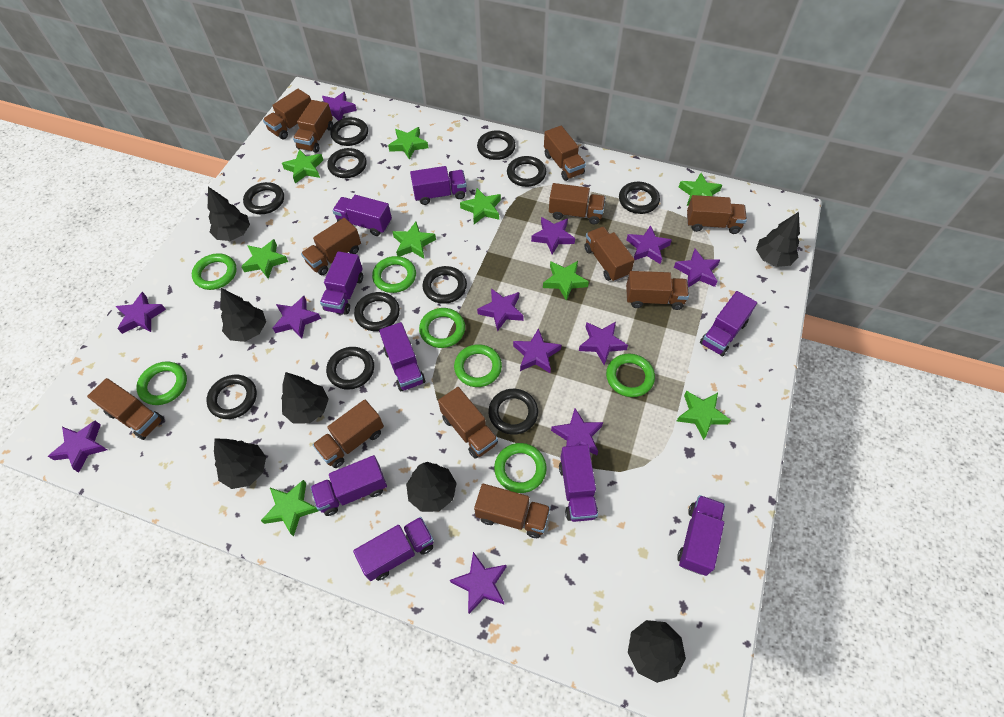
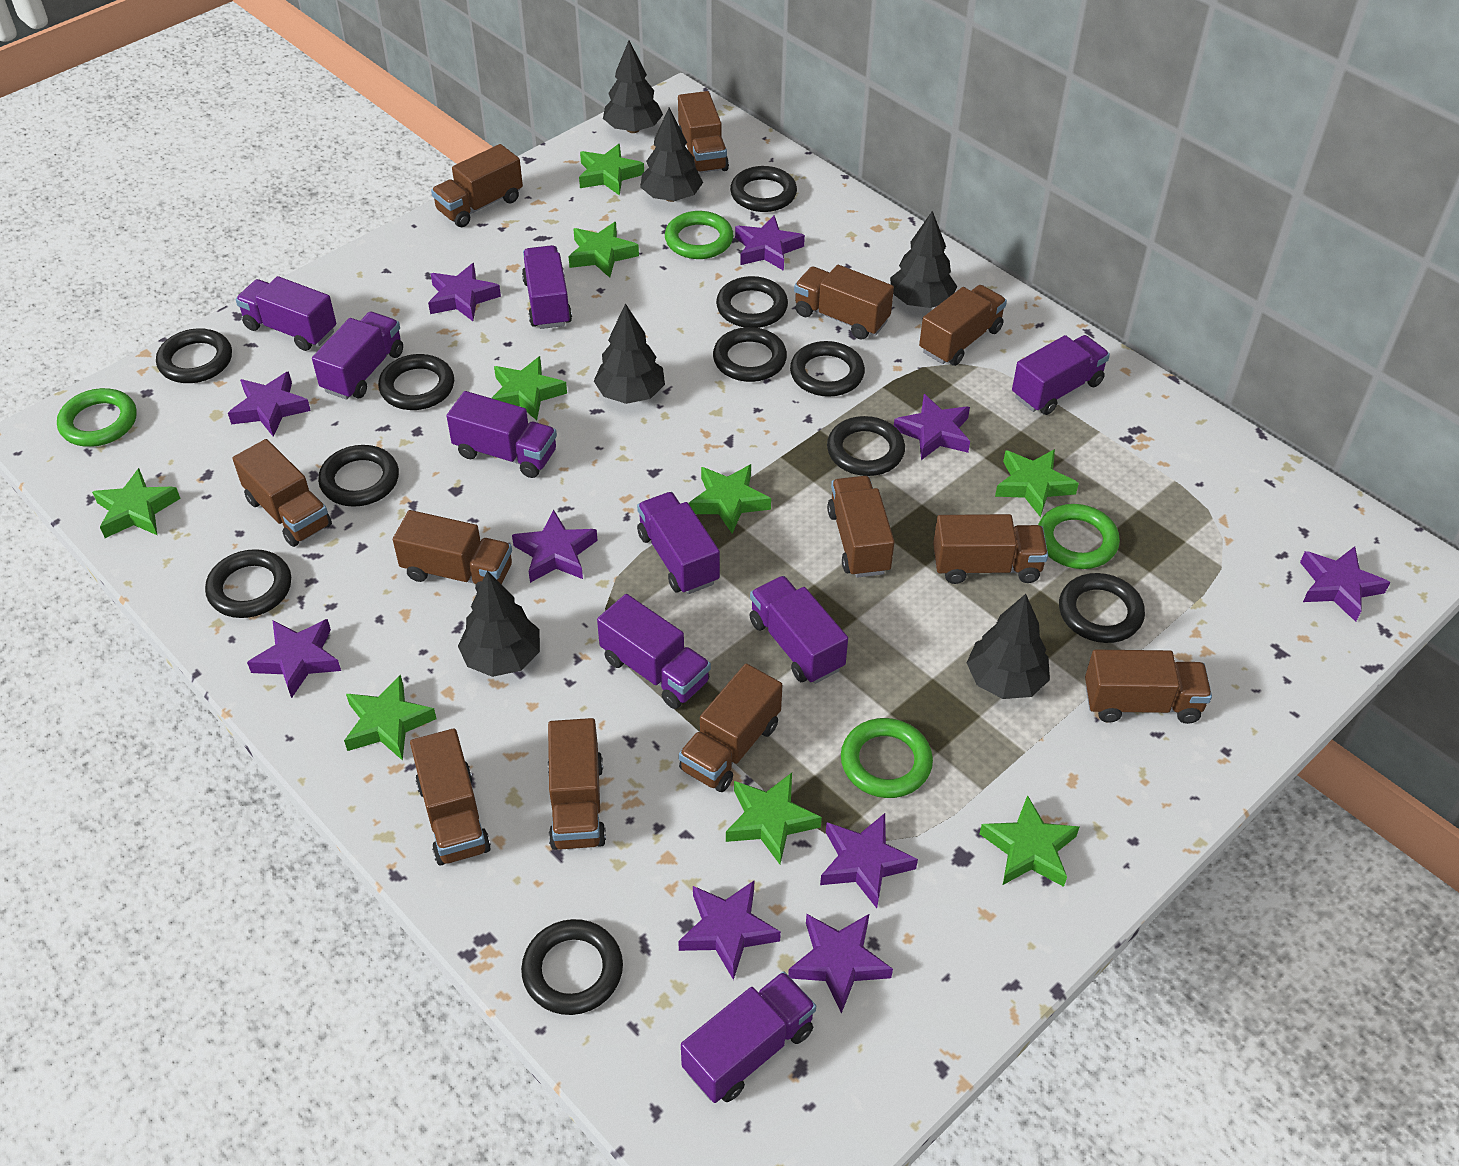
black tree: 7 -> 6
green ring: 7 -> 4
purple star: 12 -> 10

